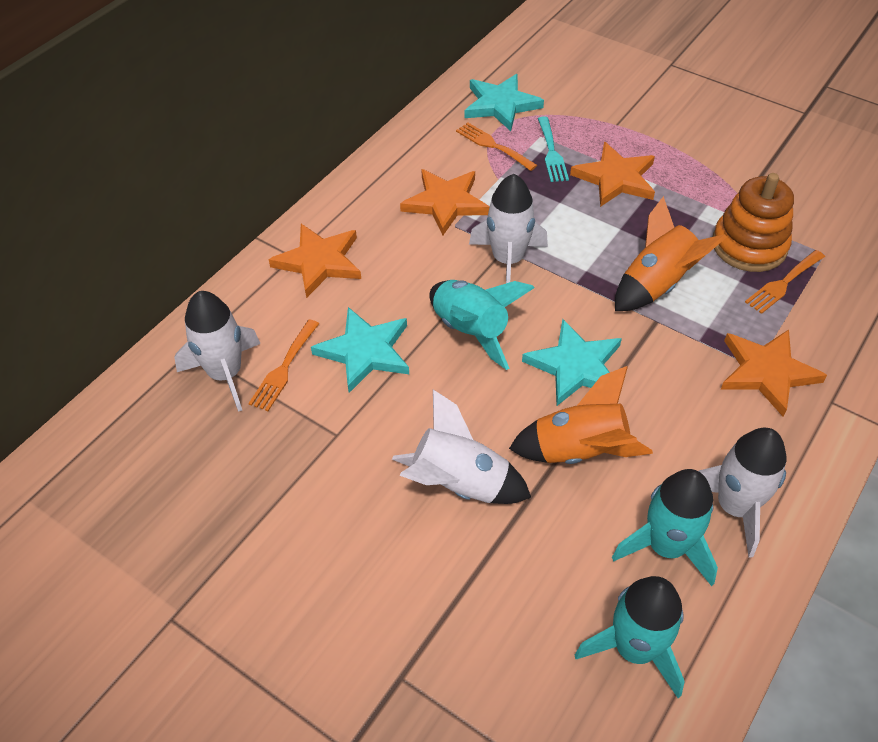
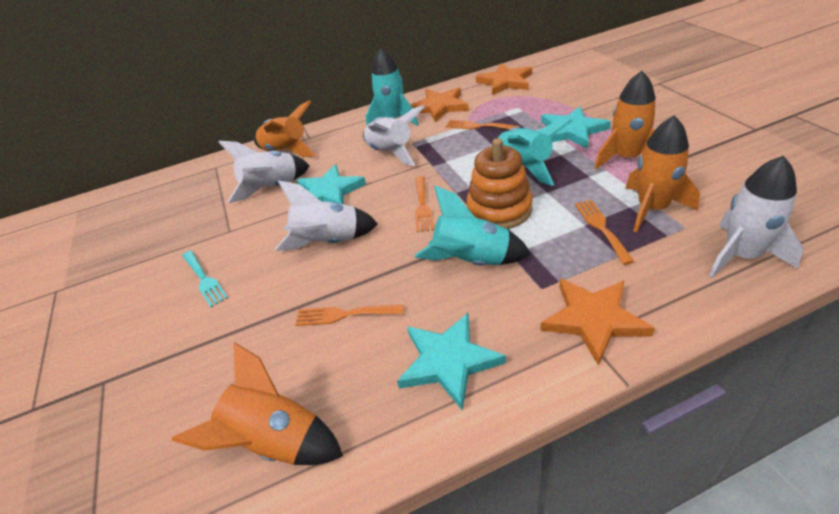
orange fork: 3 -> 4
orange rocket: 2 -> 4
orange star: 4 -> 3

